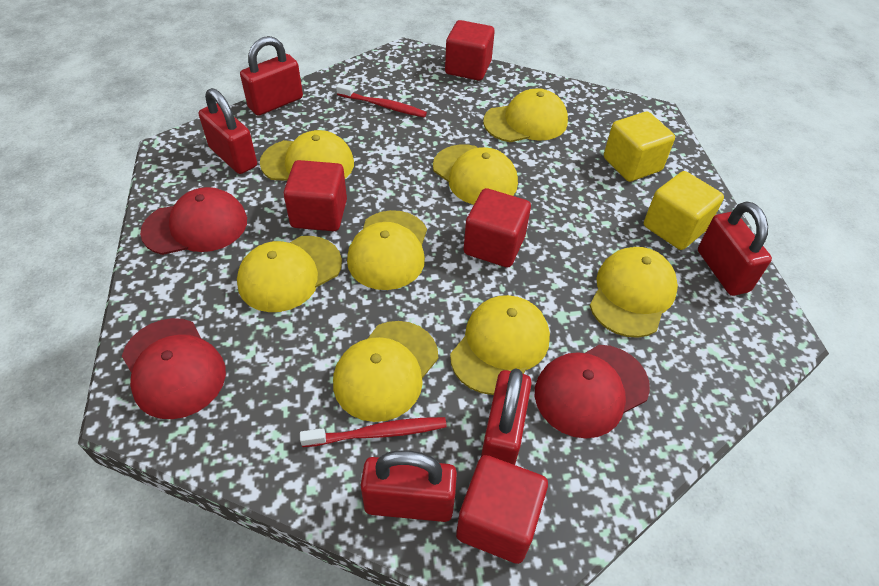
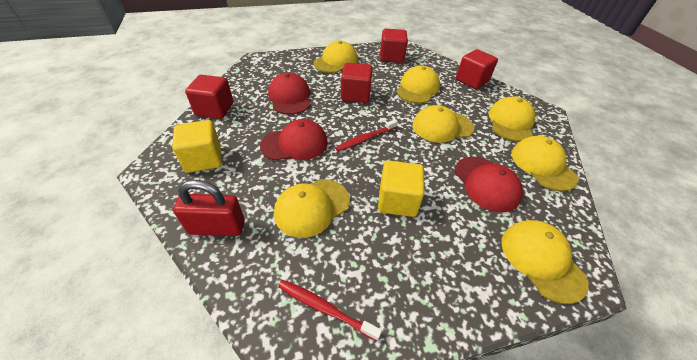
red padlock: 5 -> 1
yellow cap: 8 -> 7

